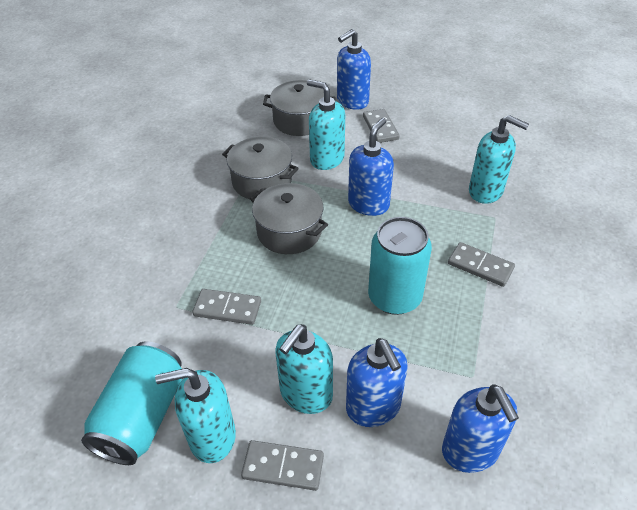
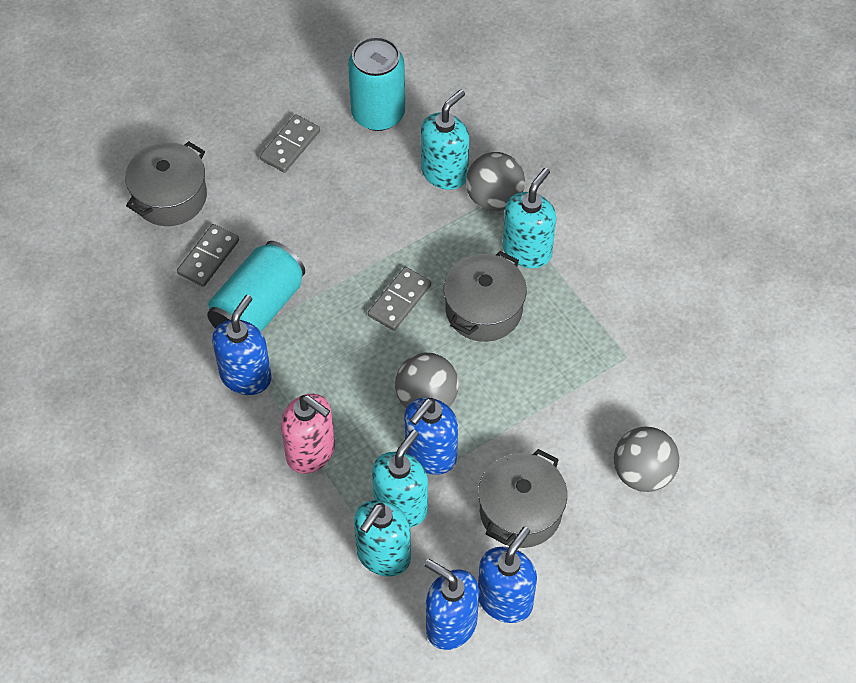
grey ball: 0 -> 3
grey domino: 4 -> 3
pink soap dispenser: 0 -> 1

